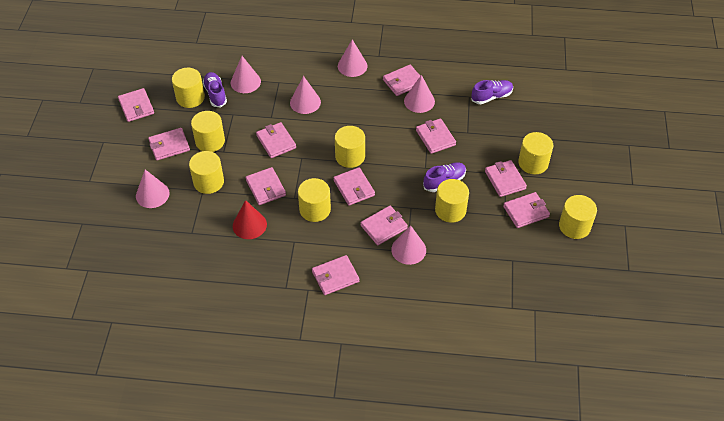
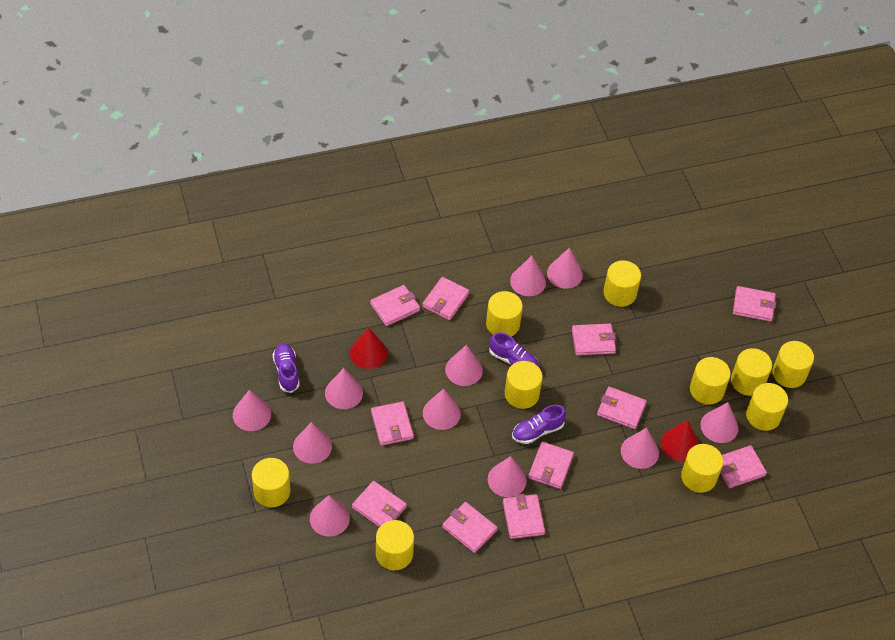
pink cone: 6 -> 11
red cone: 1 -> 2
yellow cylinder: 8 -> 10

